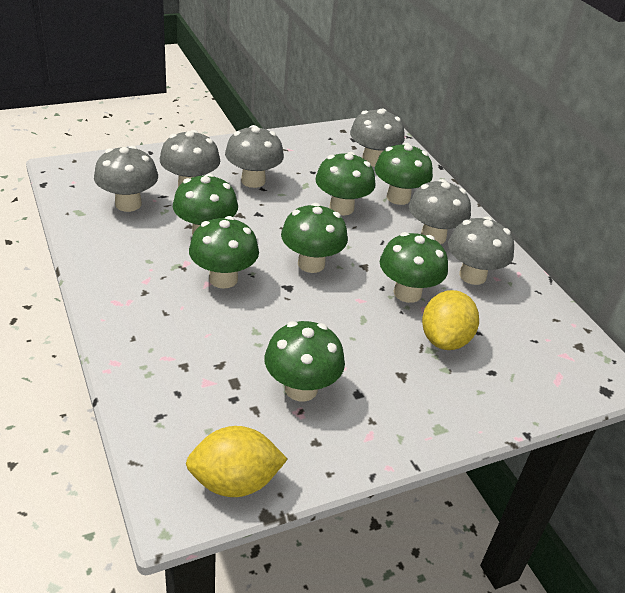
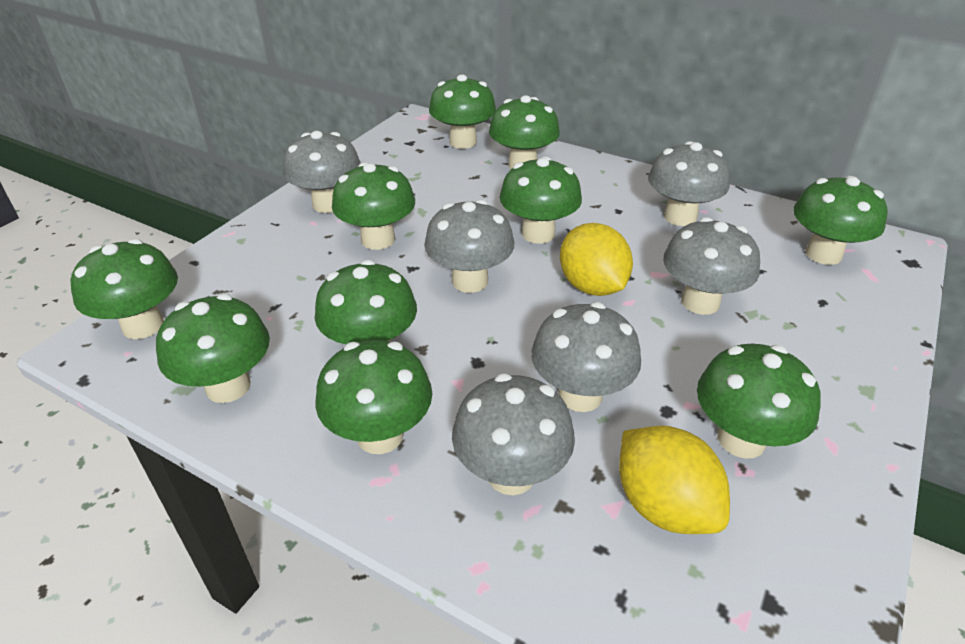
green mushroom: 7 -> 10

